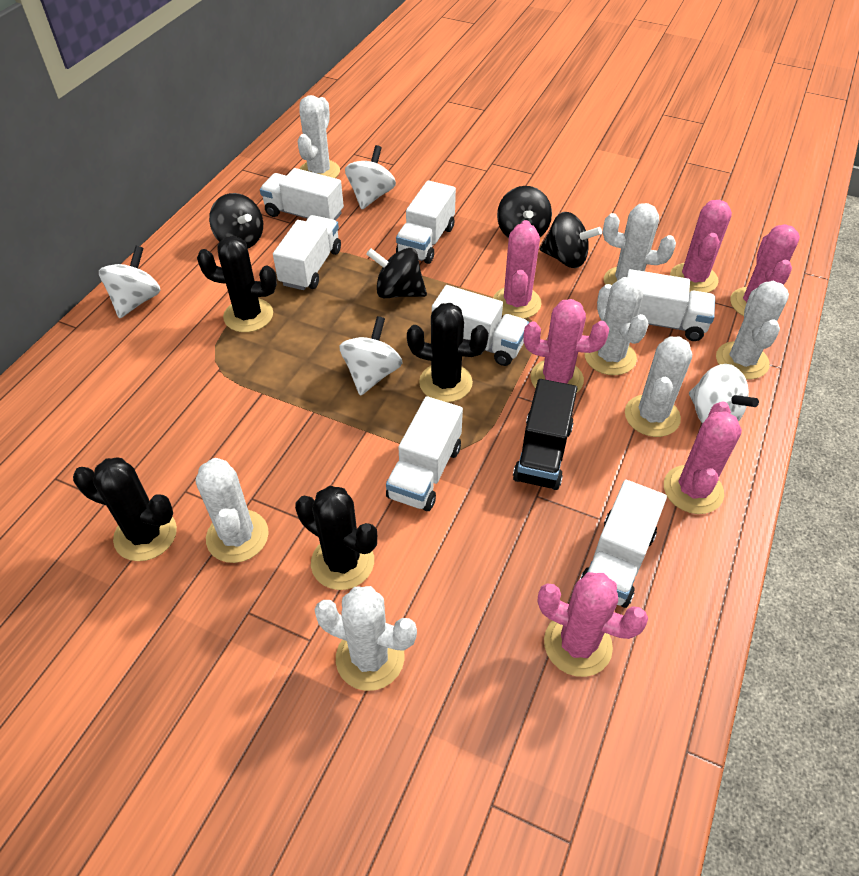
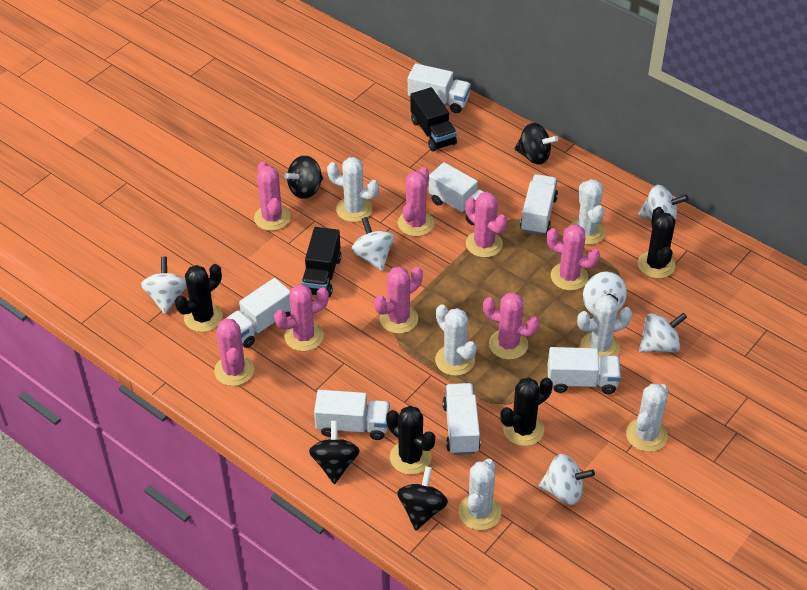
black truck: 1 -> 2
pink cactus: 6 -> 8
white cactus: 7 -> 6
white spinning top: 4 -> 6

